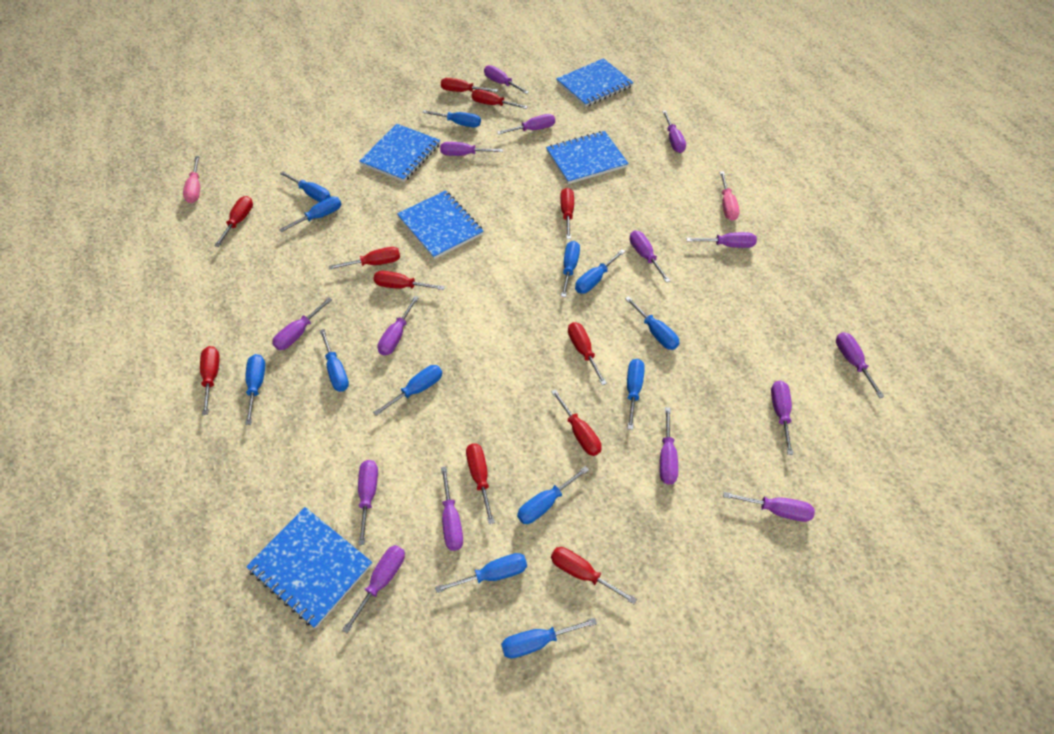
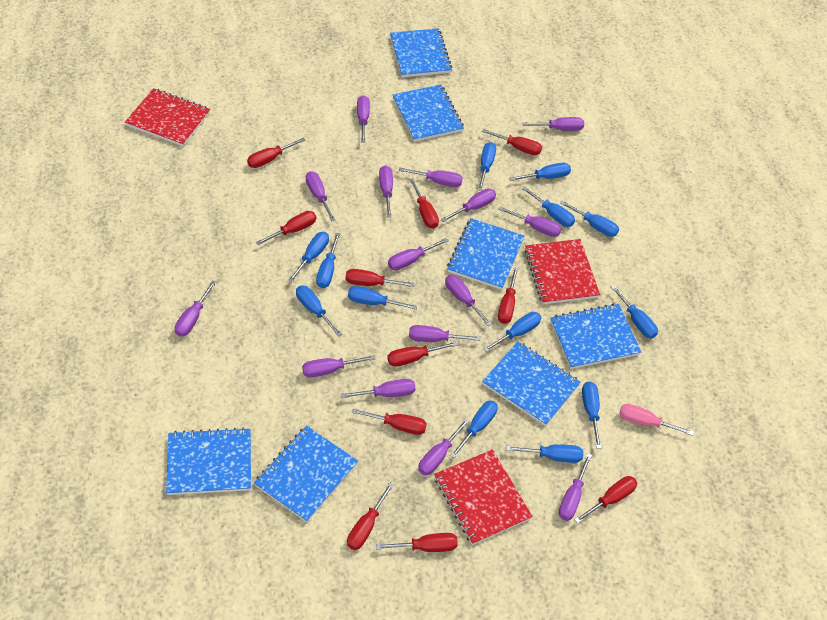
blue notebook: 5 -> 7
pink screwdriver: 2 -> 1
red notebook: 0 -> 3

